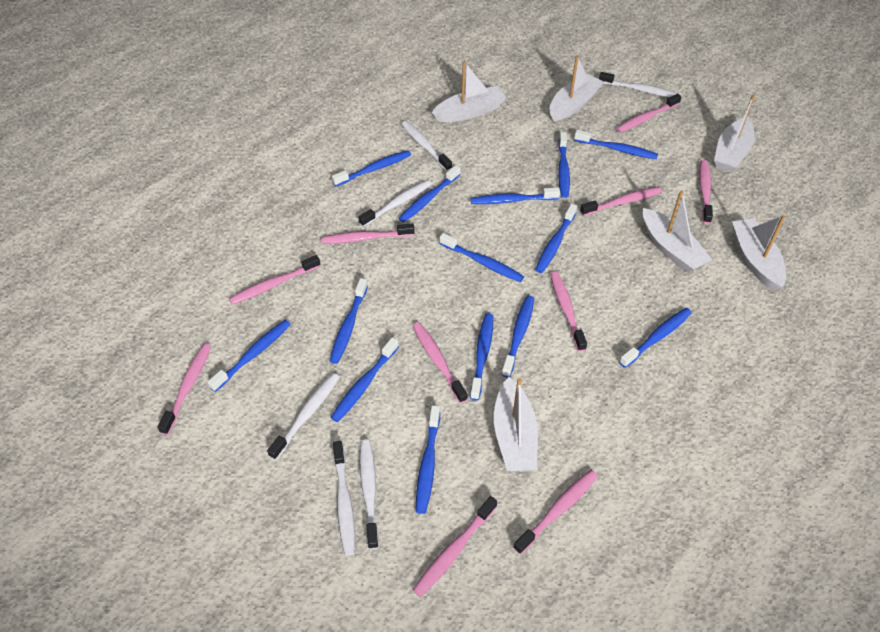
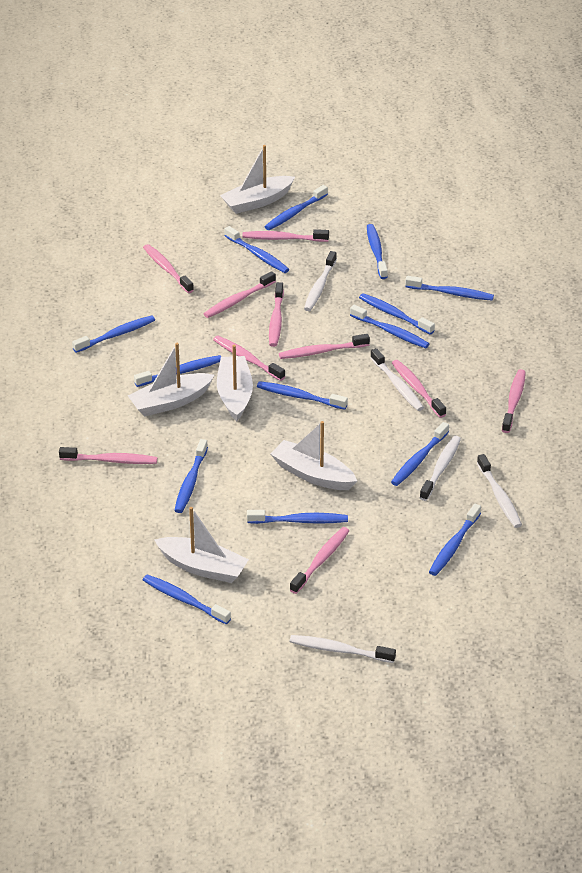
white boat: 6 -> 5
white toothbrush: 6 -> 5

